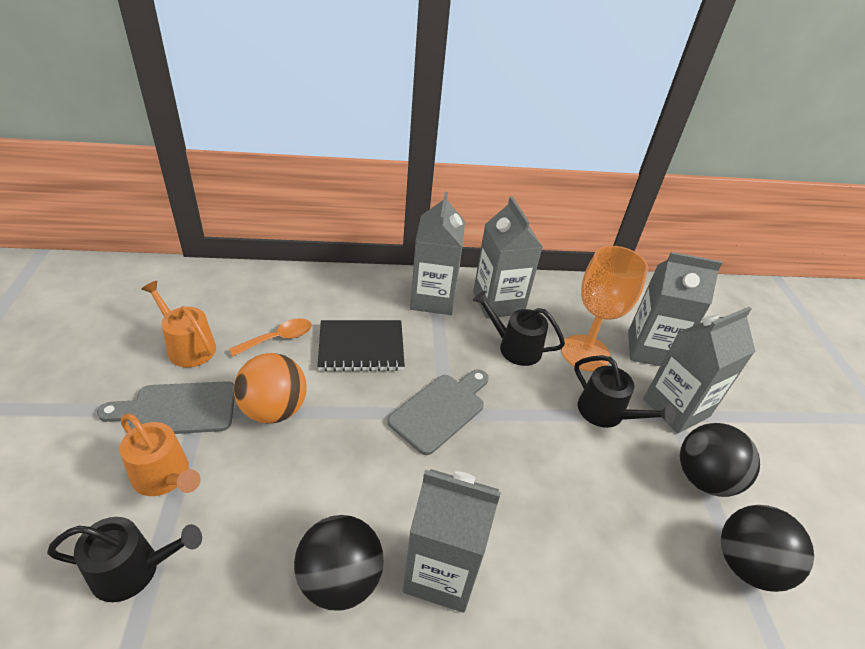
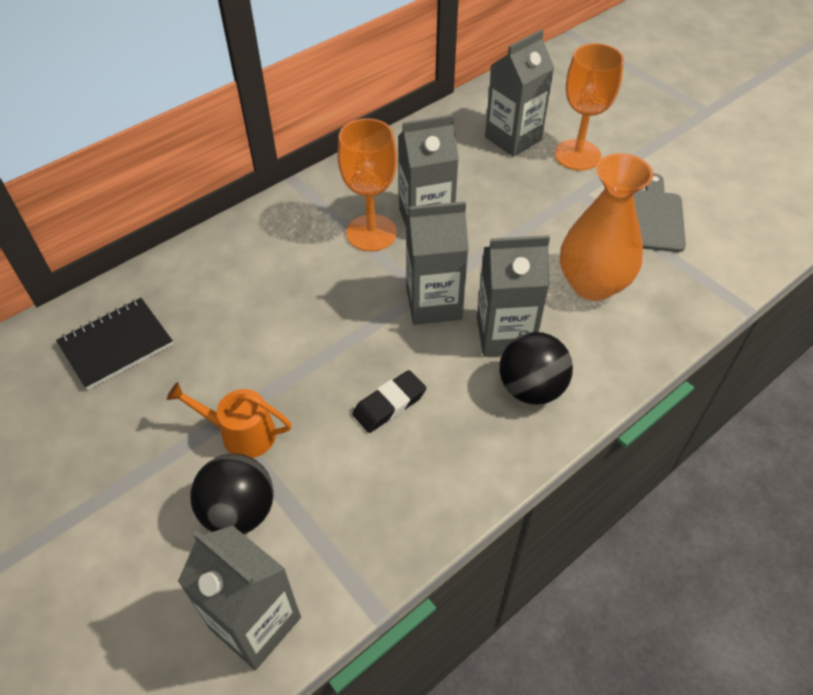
black ball: 3 -> 2
black eraser: 0 -> 1
black watering can: 3 -> 0
grey cutting board: 2 -> 1
orange ball: 1 -> 0
orange goblet: 1 -> 2
orange spoon: 1 -> 0
orange vase: 0 -> 1
orange watering can: 2 -> 1

